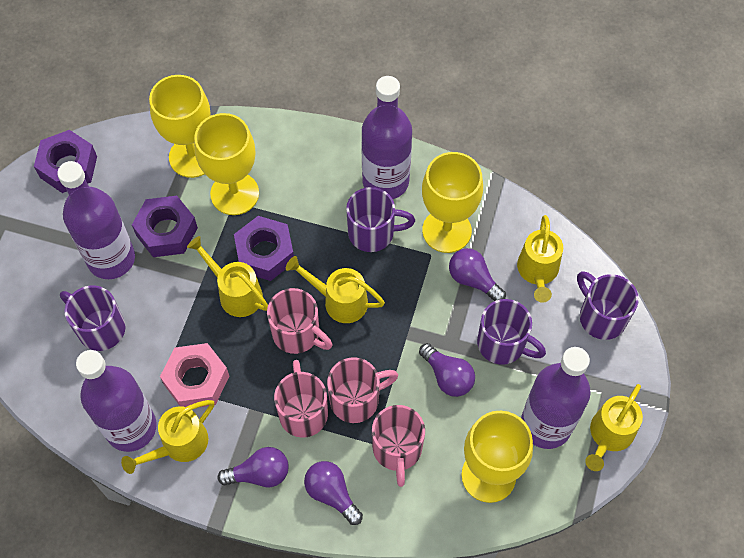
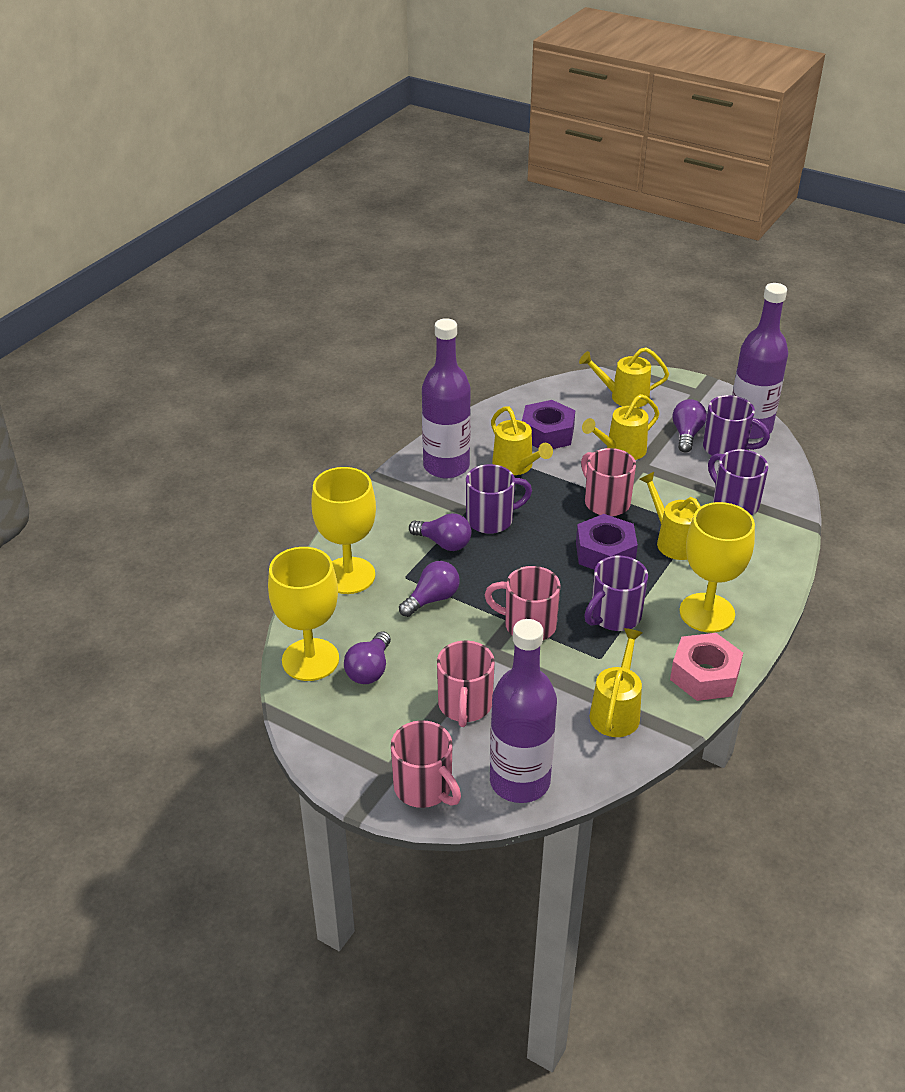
purple bottle: 4 -> 3
purple nut: 3 -> 2
yellow goblet: 4 -> 3

